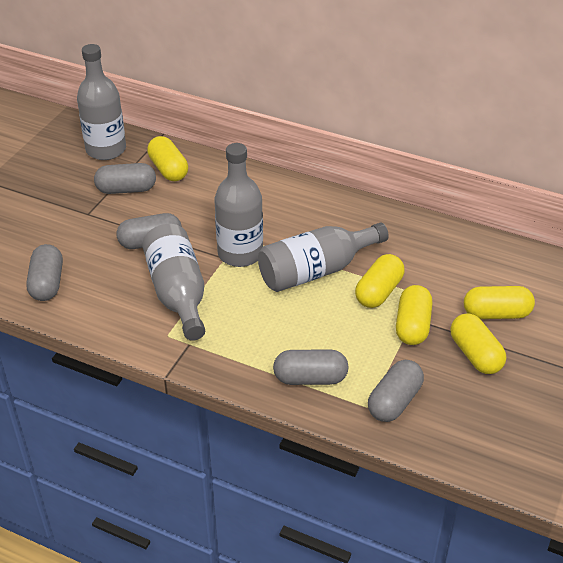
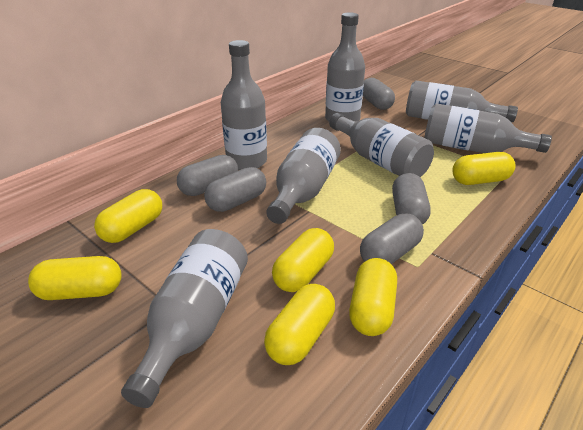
grey bottle: 4 -> 7
yellow capsule: 5 -> 6

